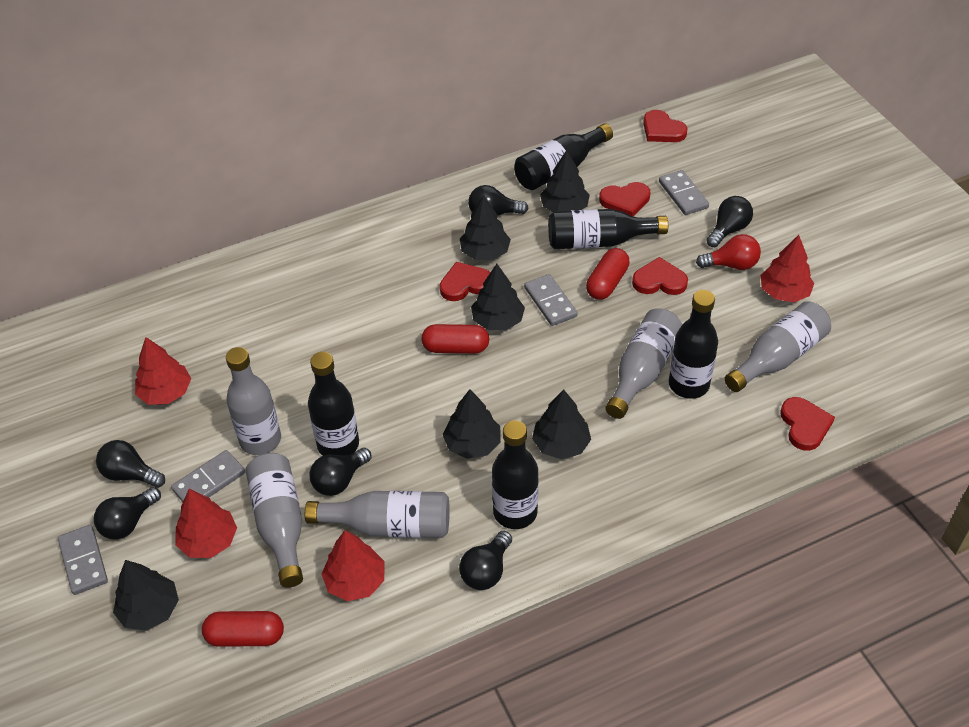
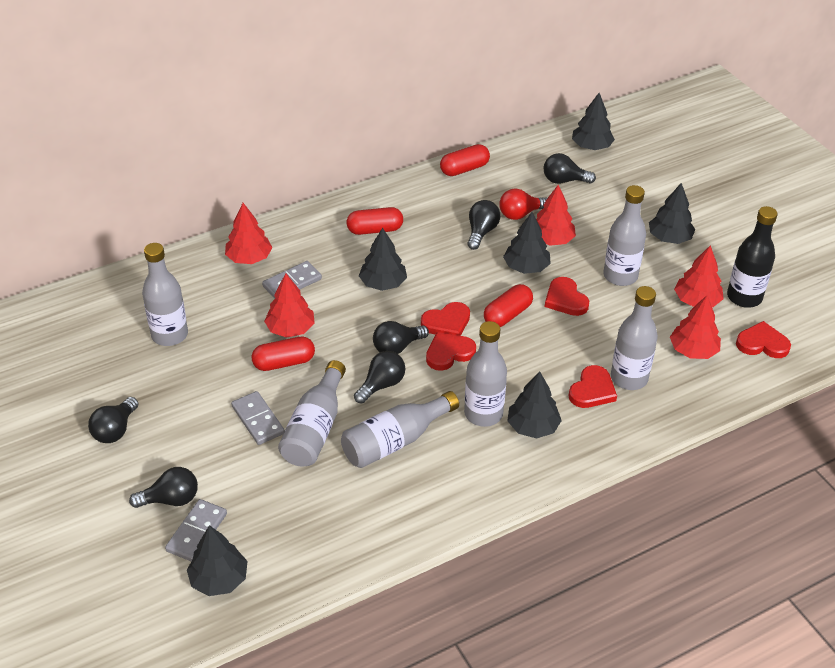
black bottle: 5 -> 1
grey bottle: 5 -> 6
grey domino: 4 -> 3
red capsule: 3 -> 4
red tree: 4 -> 5

